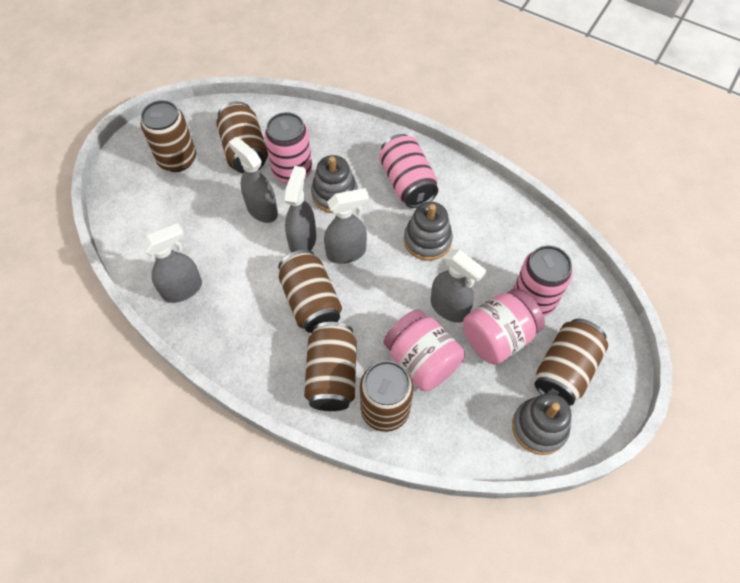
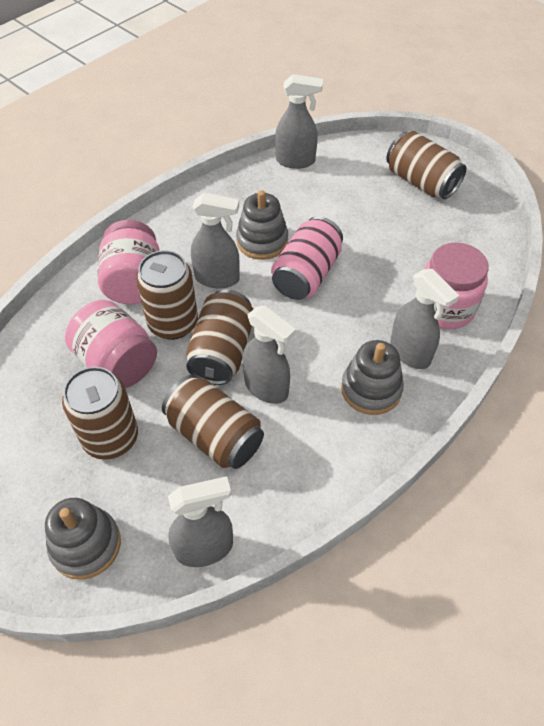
brown can: 6 -> 5
pink can: 3 -> 1
pink jar: 2 -> 3

